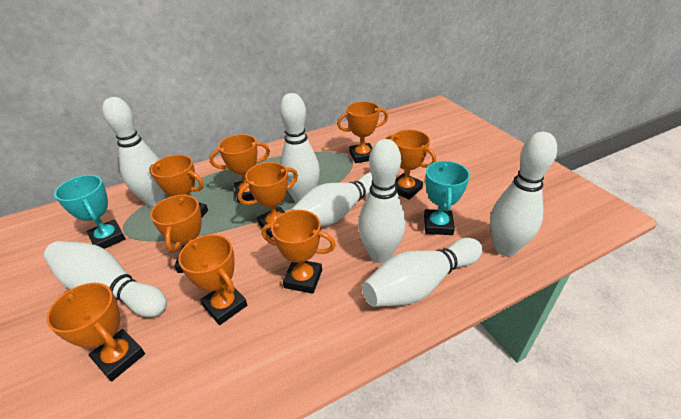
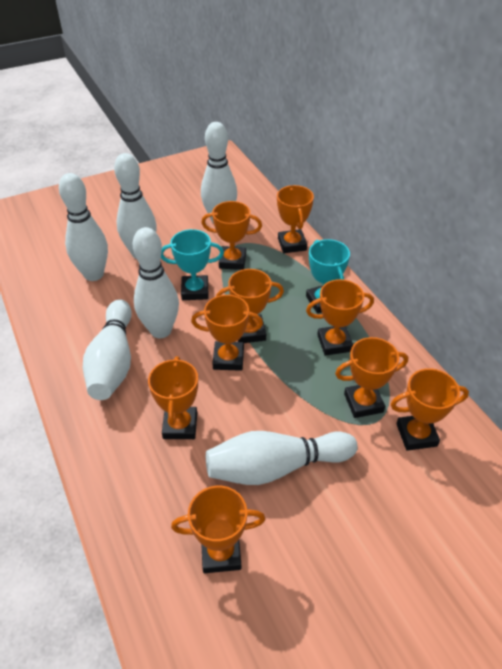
white bowling pin: 7 -> 6

